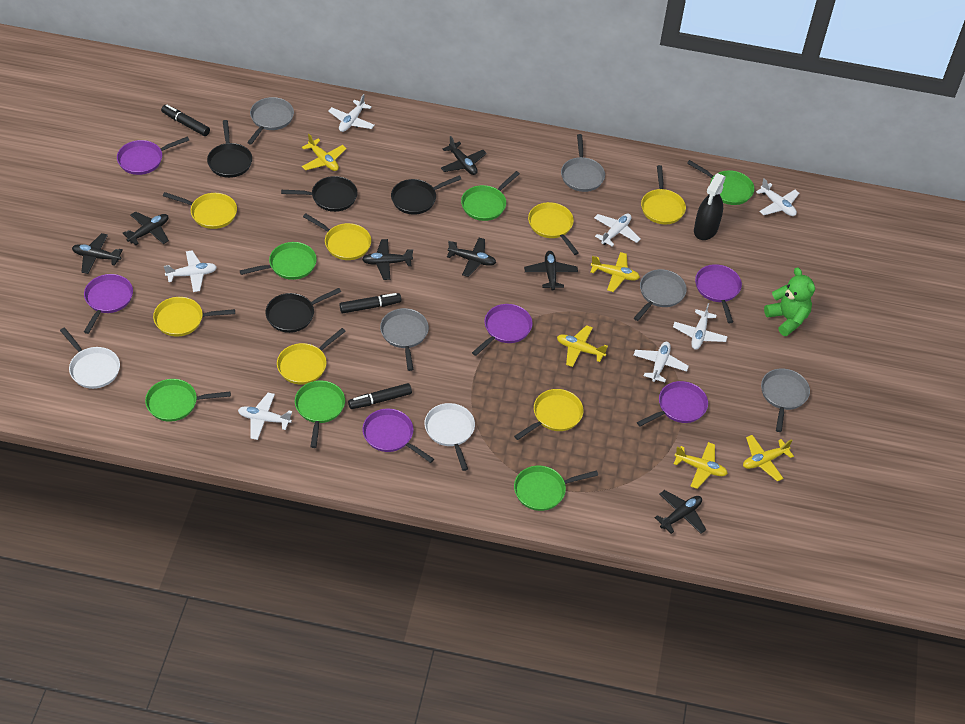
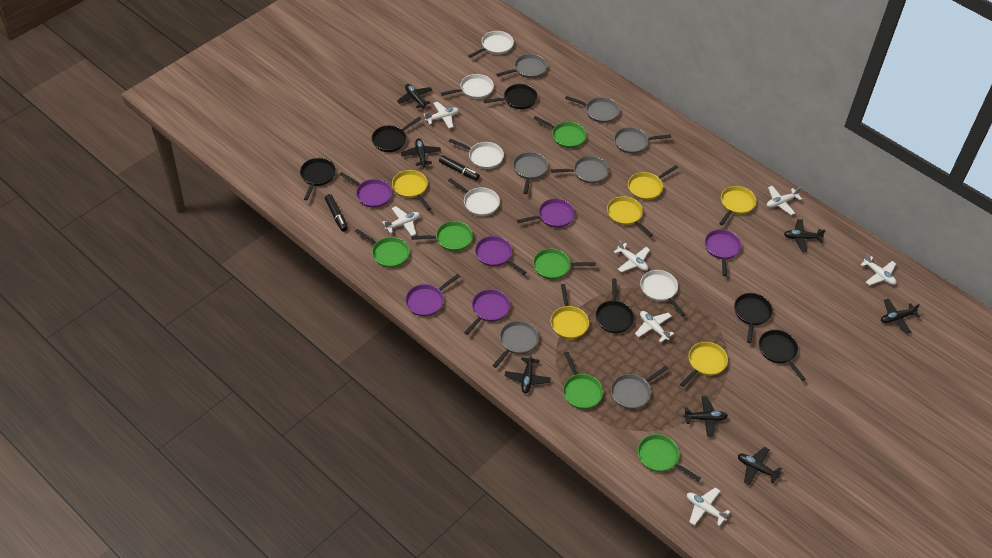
black marker: 3 -> 2
black pan: 4 -> 6
black spray bottle: 1 -> 0
green teddy bear: 1 -> 0
grey pan: 5 -> 7
white pan: 2 -> 5
yellow pan: 7 -> 6
yellow plane: 5 -> 0

